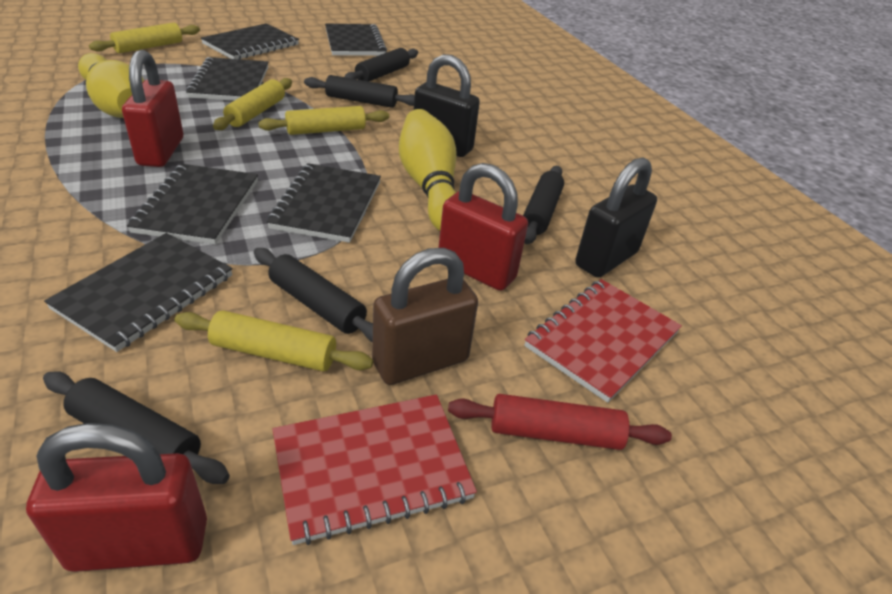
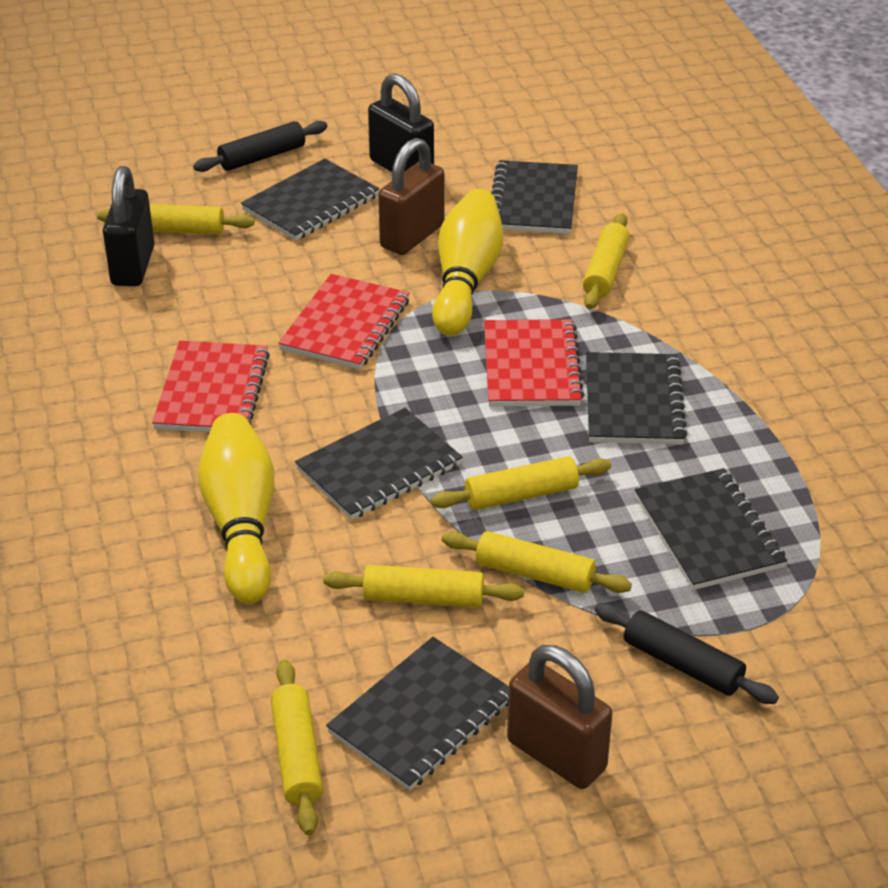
black rolling pin: 5 -> 2
brown padlock: 1 -> 2
red notebook: 2 -> 3
red padlock: 3 -> 0
red rolling pin: 1 -> 0
yellow rolling pin: 4 -> 6

